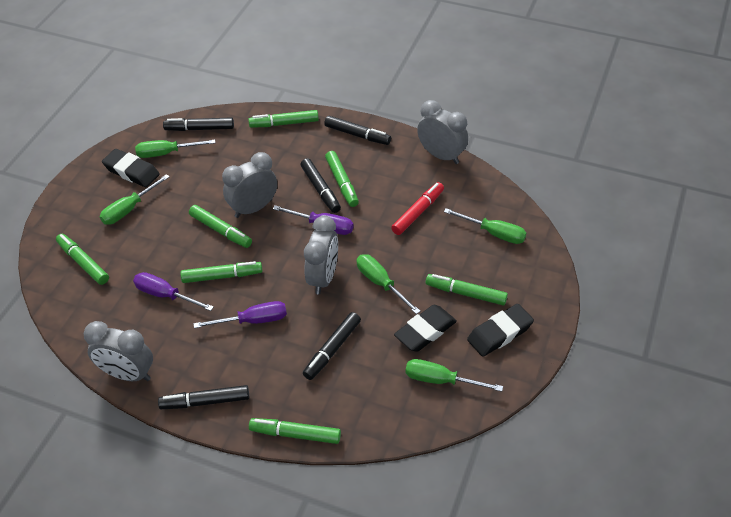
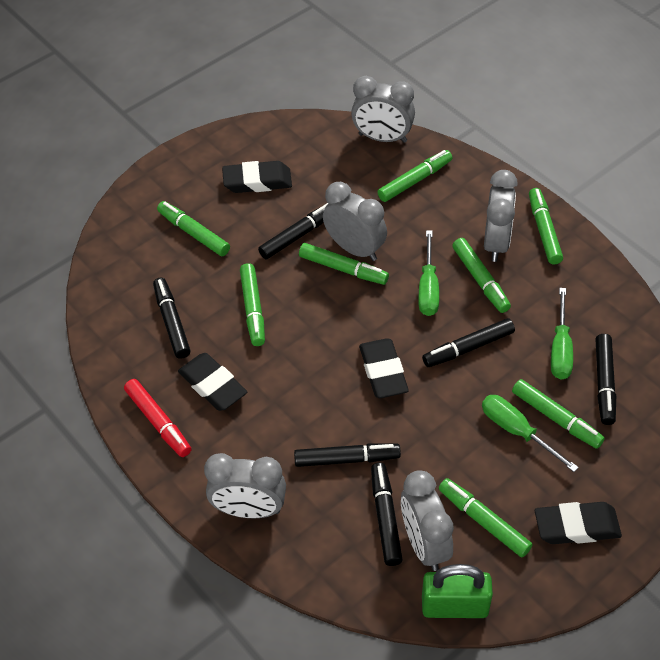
black eraser: 3 -> 4
black marker: 5 -> 6
green marker: 7 -> 8
green padlock: 0 -> 1
green screwdriver: 5 -> 3
grey clock: 4 -> 5
purple screwdriver: 3 -> 0

